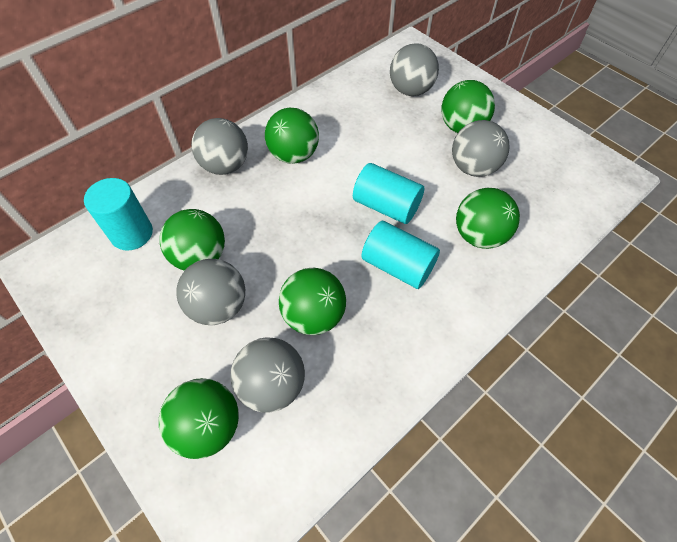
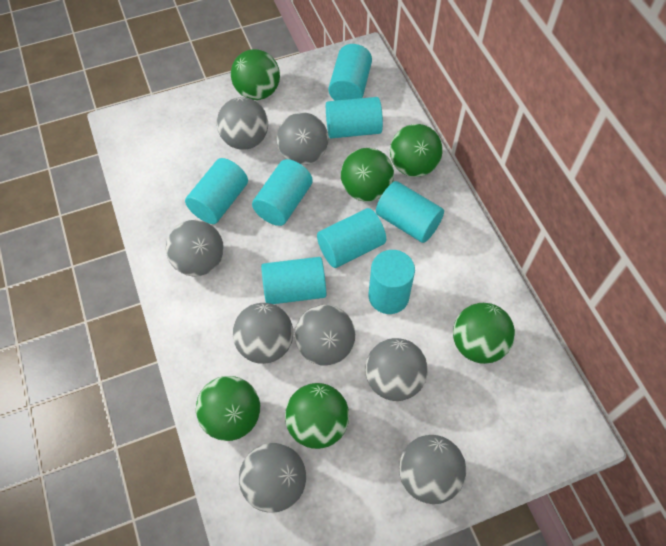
grey ball: 5 -> 8
turquoise cylinder: 3 -> 8

